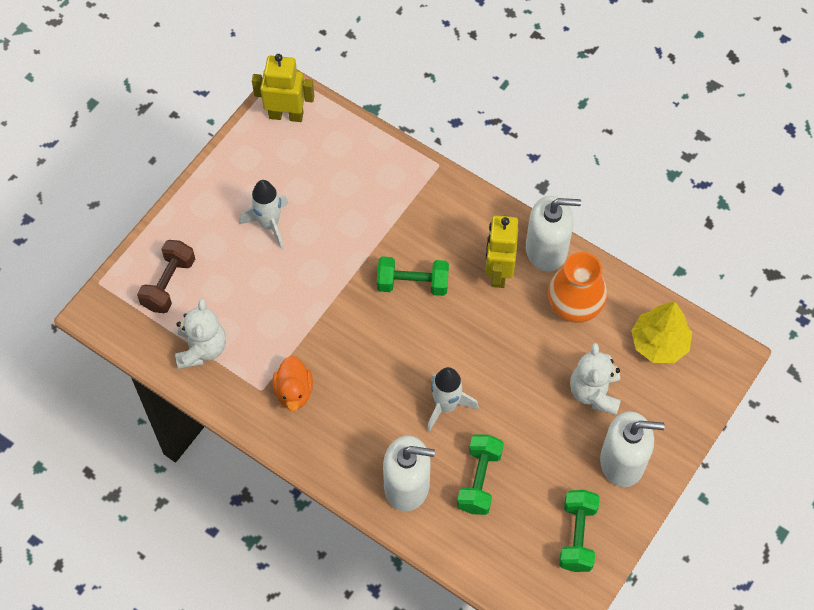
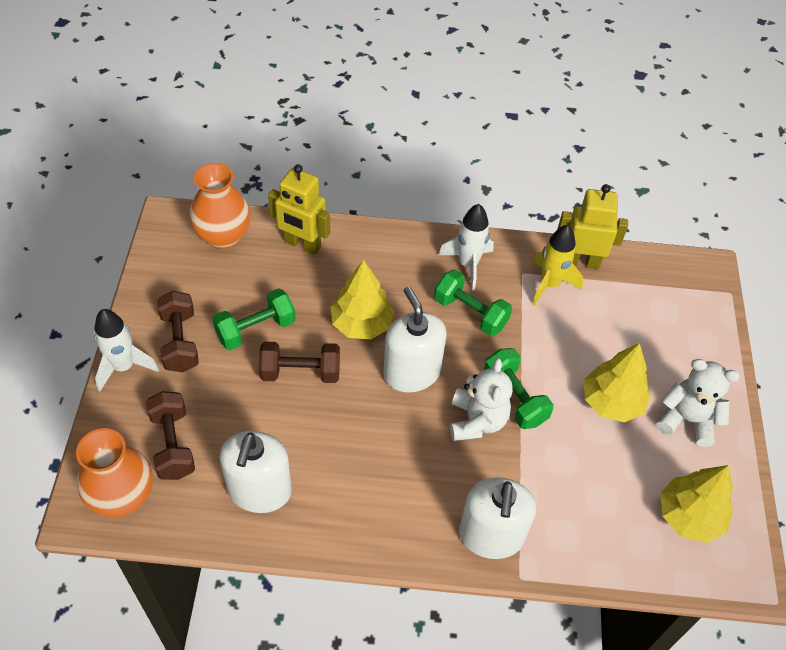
brown dumbbell: 1 -> 3
orange duck: 1 -> 0
orange vase: 1 -> 2
yellow rocket: 0 -> 1
yellow tree: 1 -> 3

